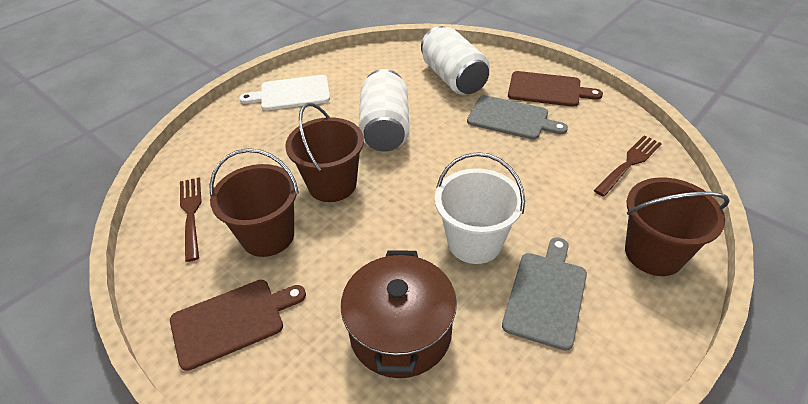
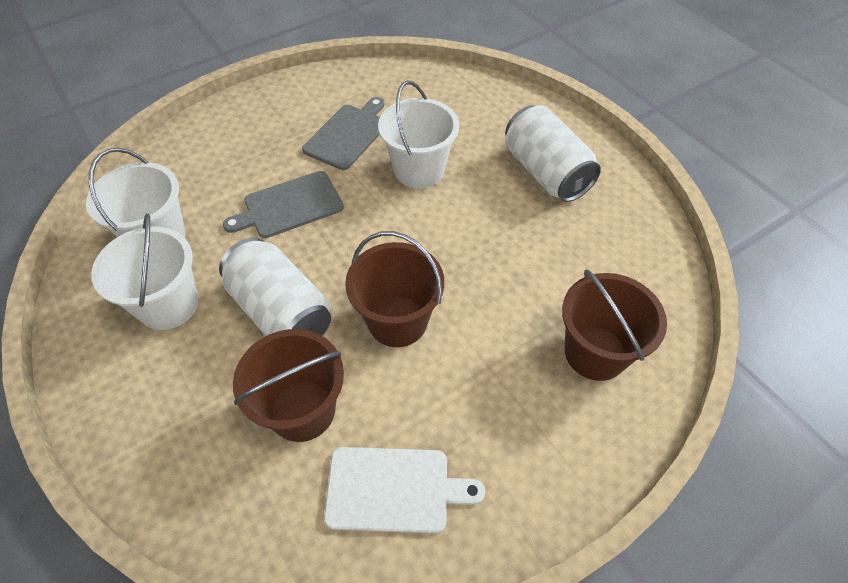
brown cutting board: 2 -> 0
brown fork: 2 -> 0
brown pot: 1 -> 0
white bucket: 1 -> 3

